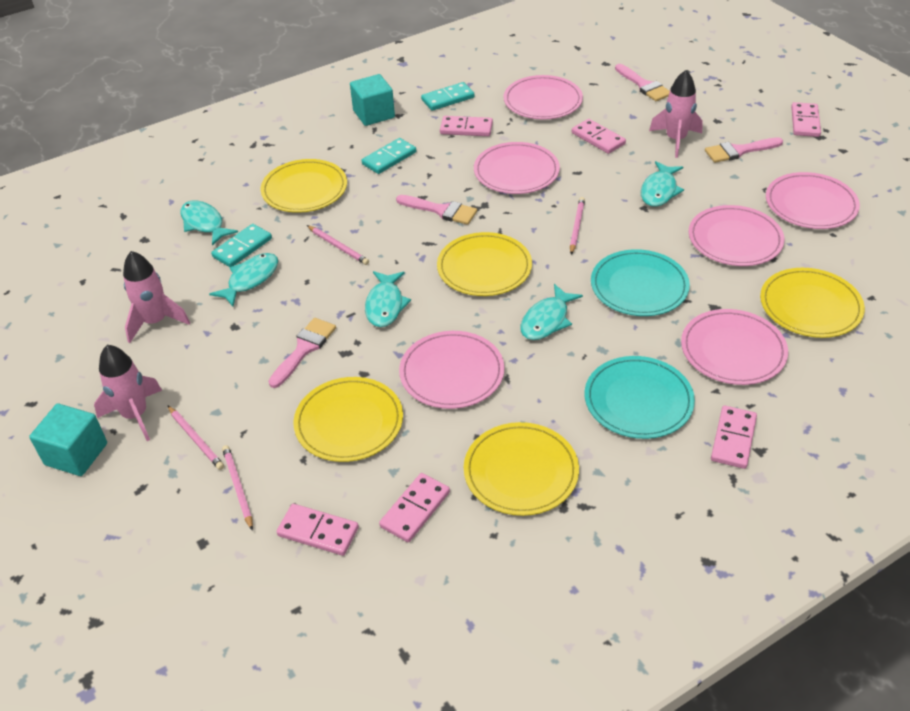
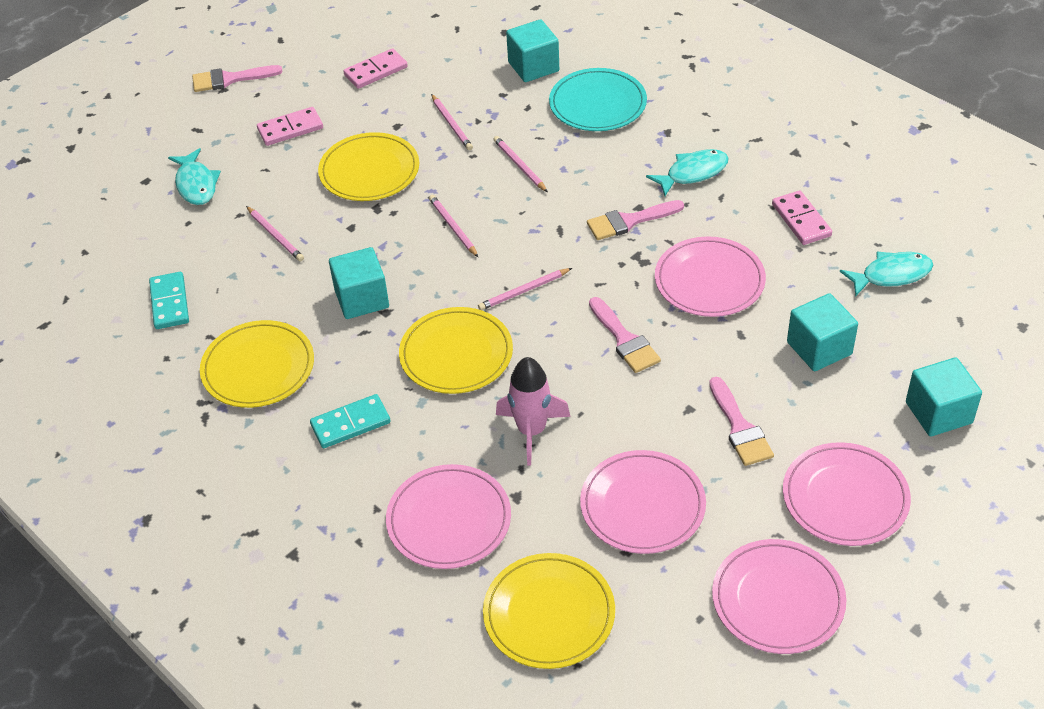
pink domino: 6 -> 3
pink pencil: 4 -> 5
pink plate: 6 -> 5
pink rocket: 3 -> 1
turquoise cube: 2 -> 4
turquoise domino: 3 -> 2
turquoise fish: 5 -> 3
turquoise plate: 2 -> 1
yellow plate: 5 -> 4

